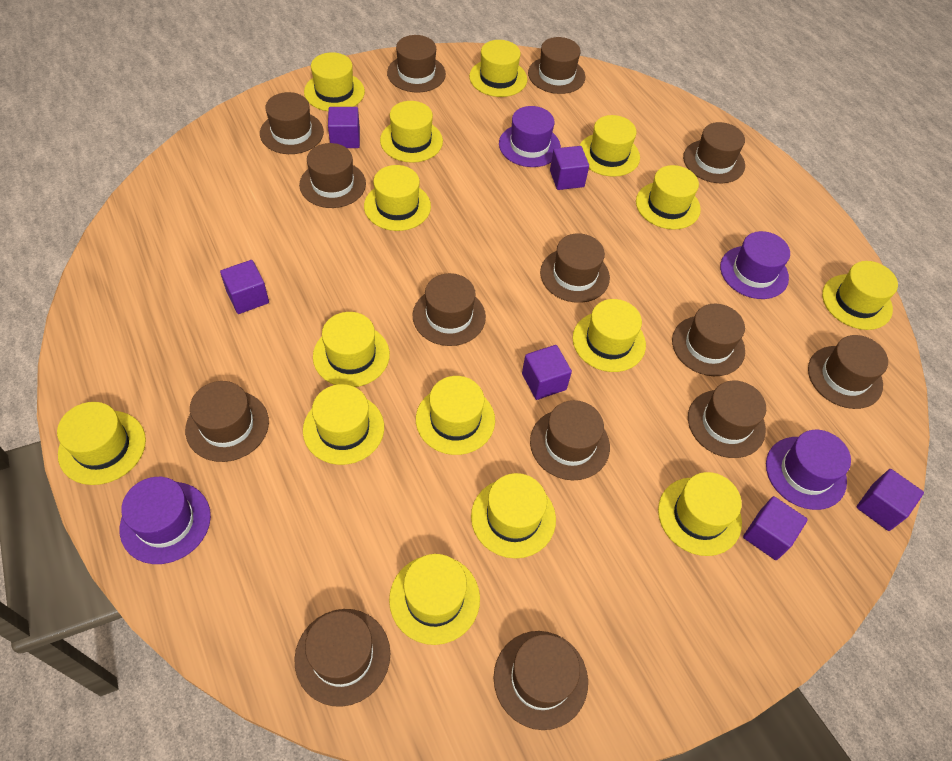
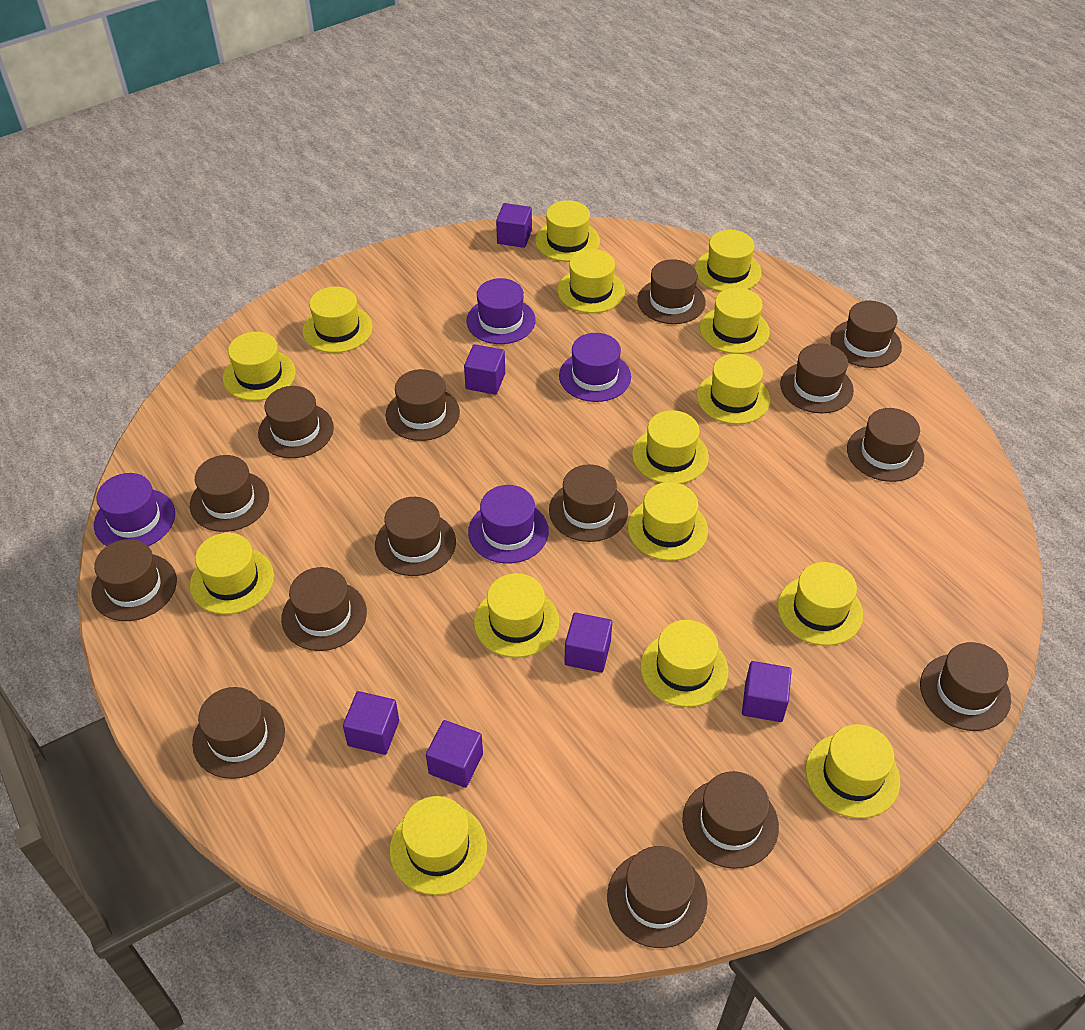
brown hat: 14 -> 15

